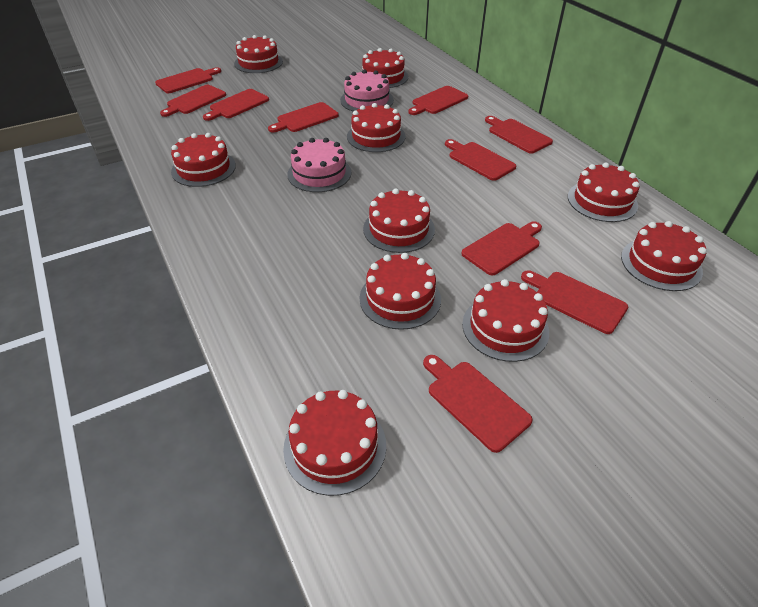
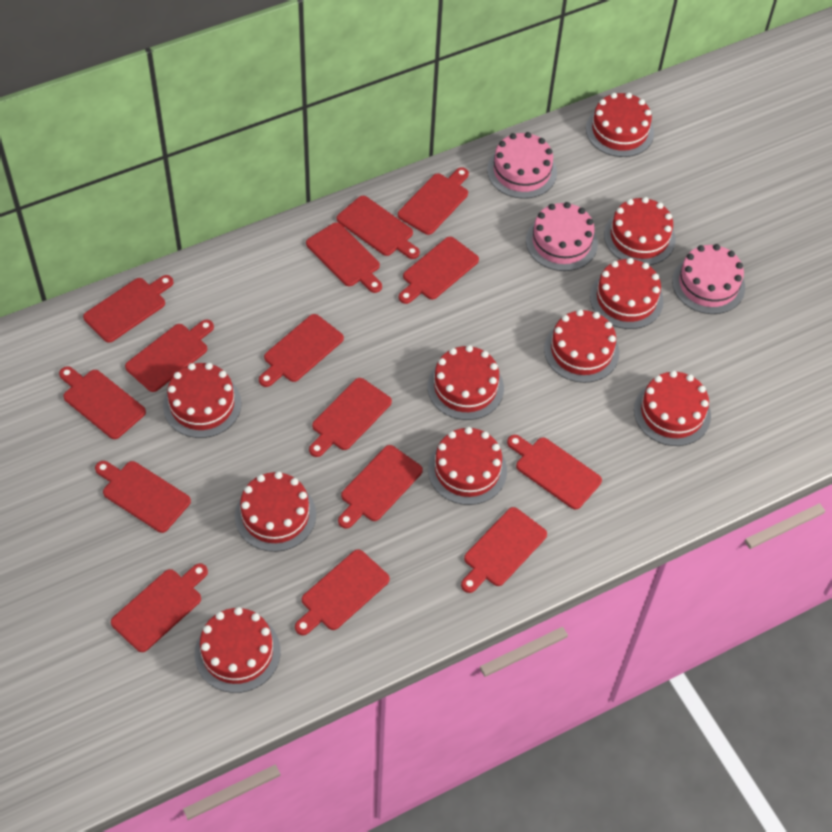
pink cake: 2 -> 3
red cutting board: 10 -> 15

